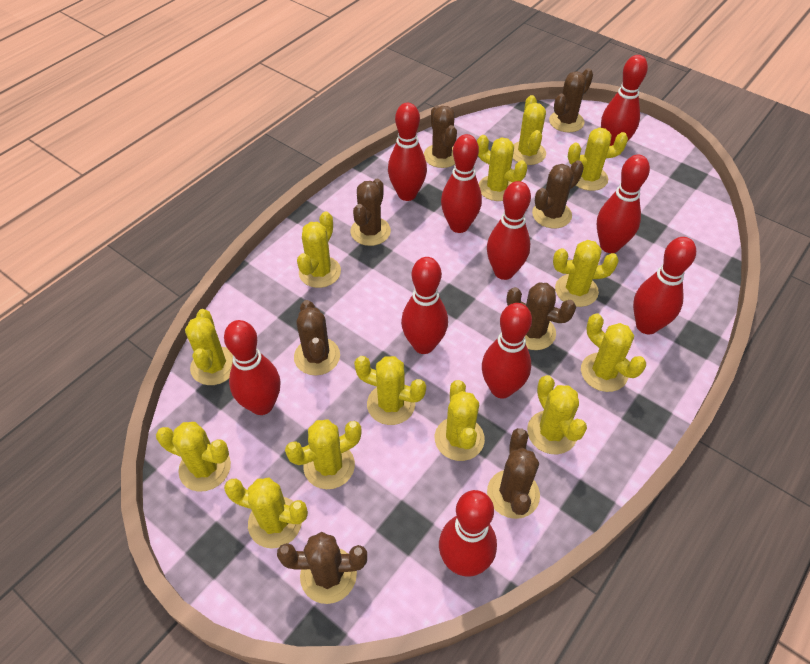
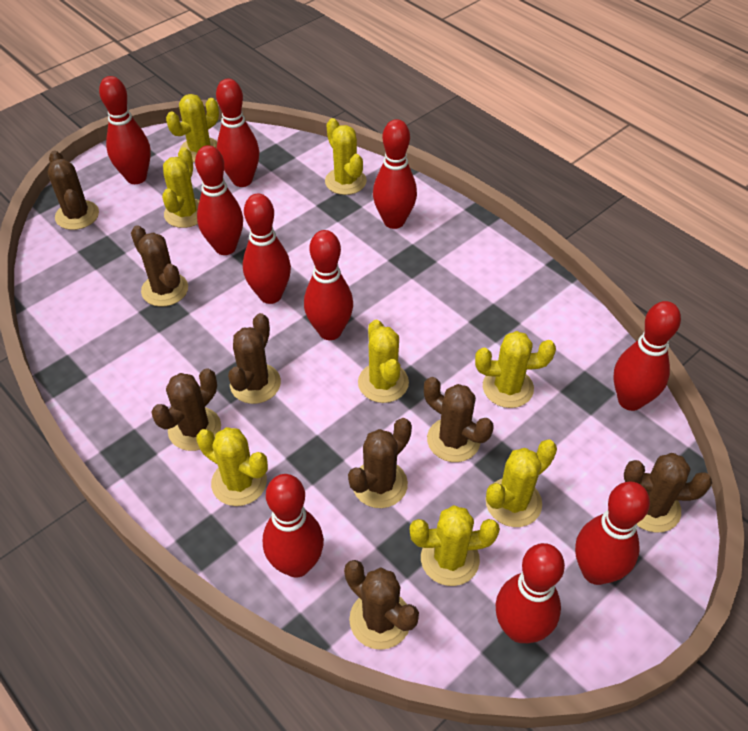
yellow cactus: 13 -> 8

